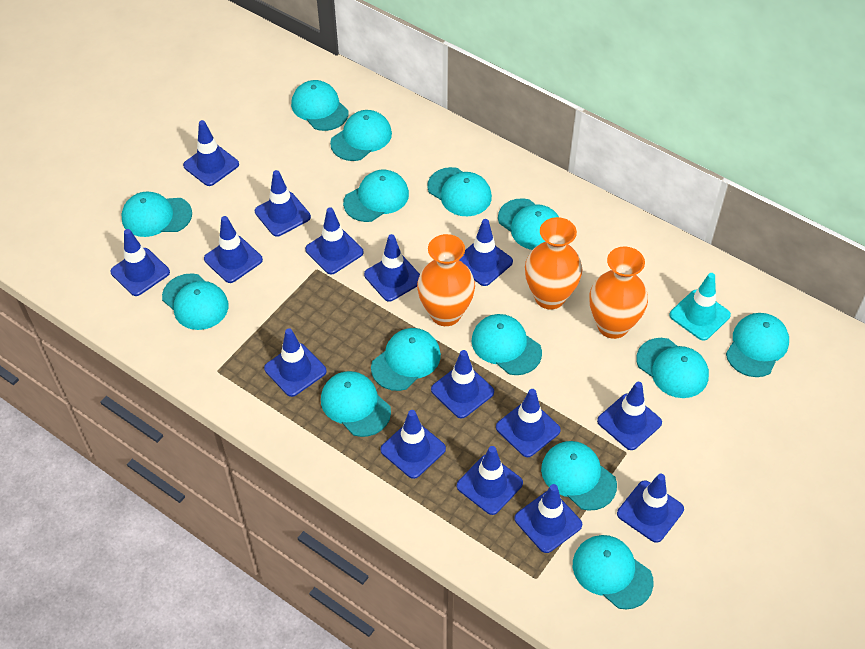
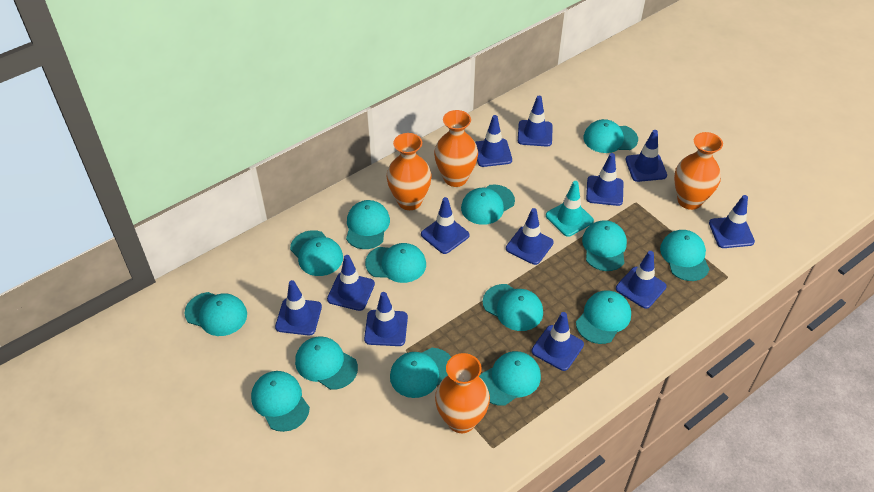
blue traffic cone: 15 -> 12
orange vase: 3 -> 4

